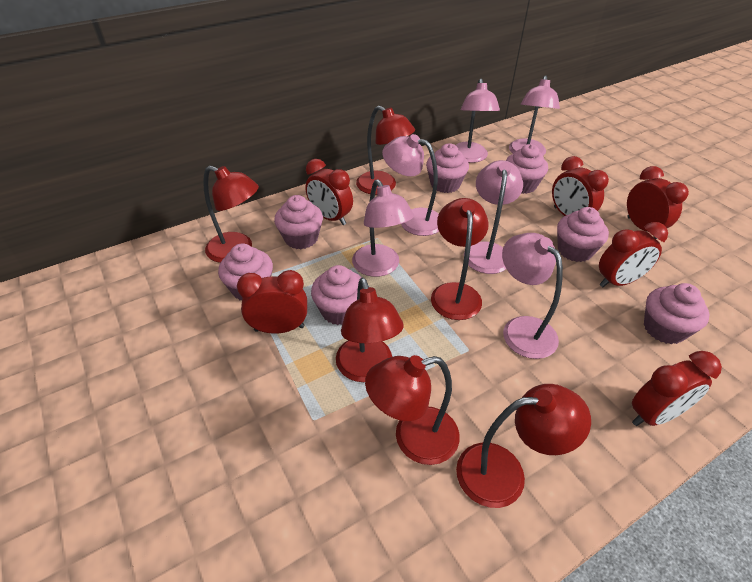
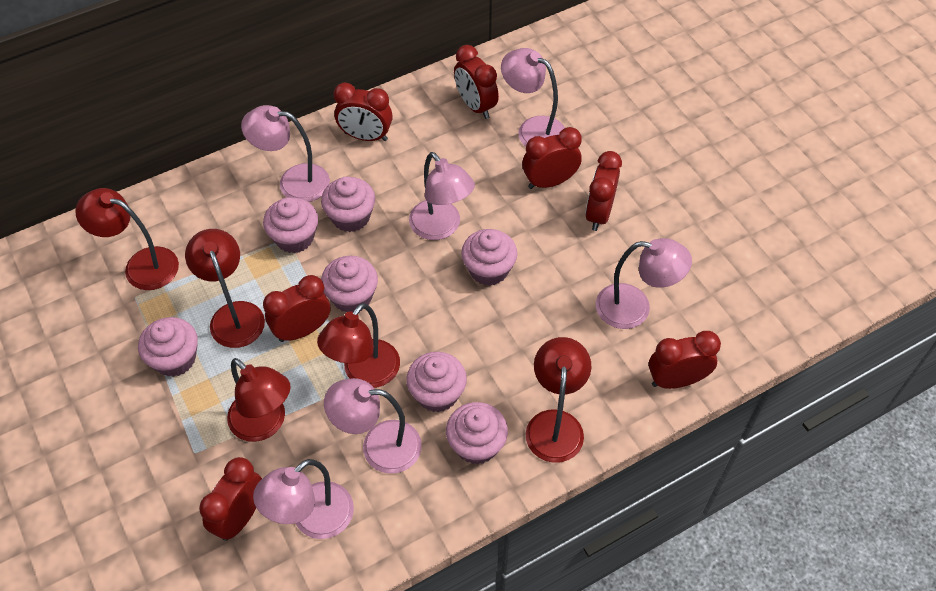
red clock: 6 -> 7
red lamp: 6 -> 5

